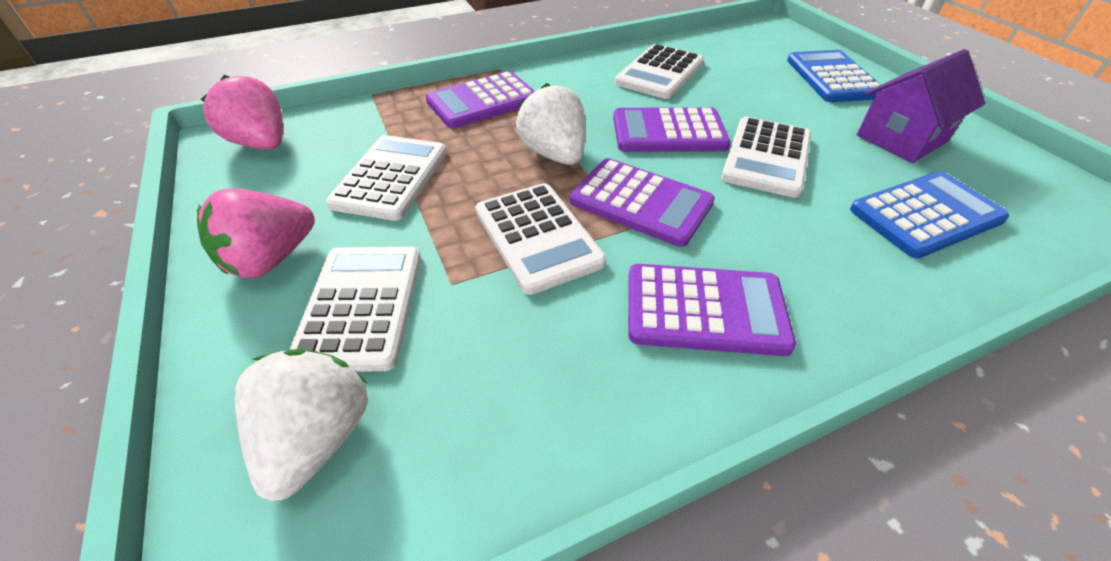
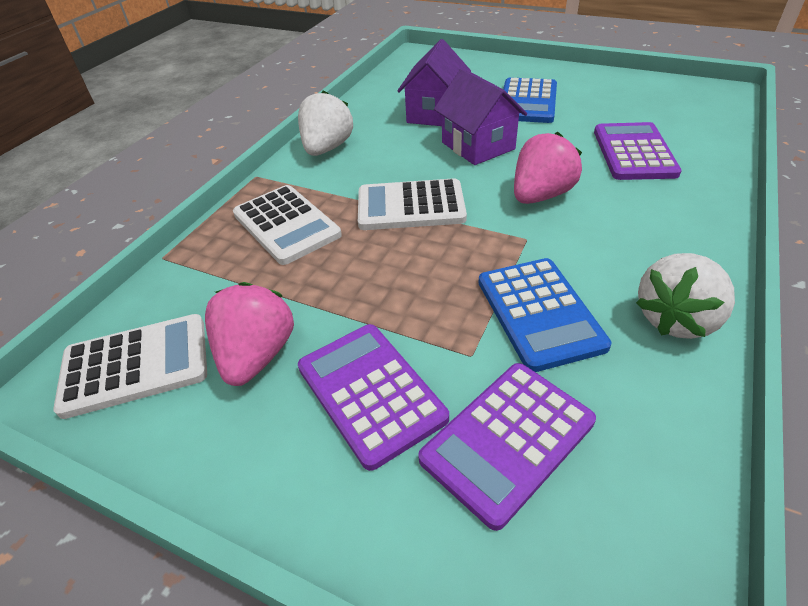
purple calculator: 4 -> 3
purple house: 1 -> 2
white calculator: 5 -> 3

